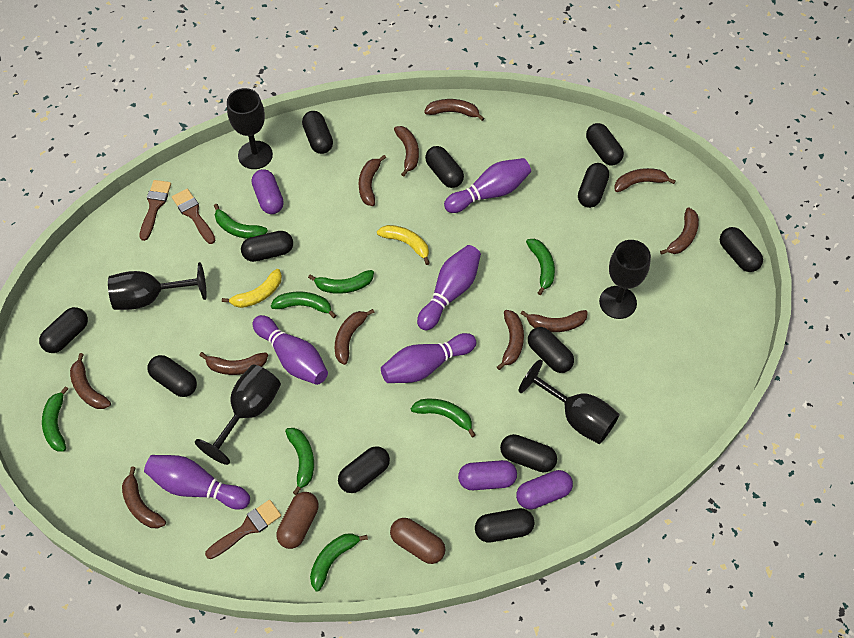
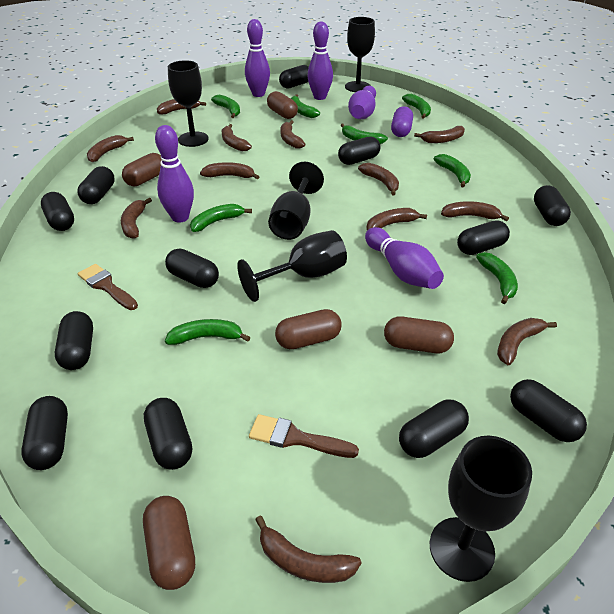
brown banana: 11 -> 12
brown brush: 3 -> 2
brown capsule: 2 -> 5
purple capsule: 3 -> 1
yellow banana: 2 -> 0

